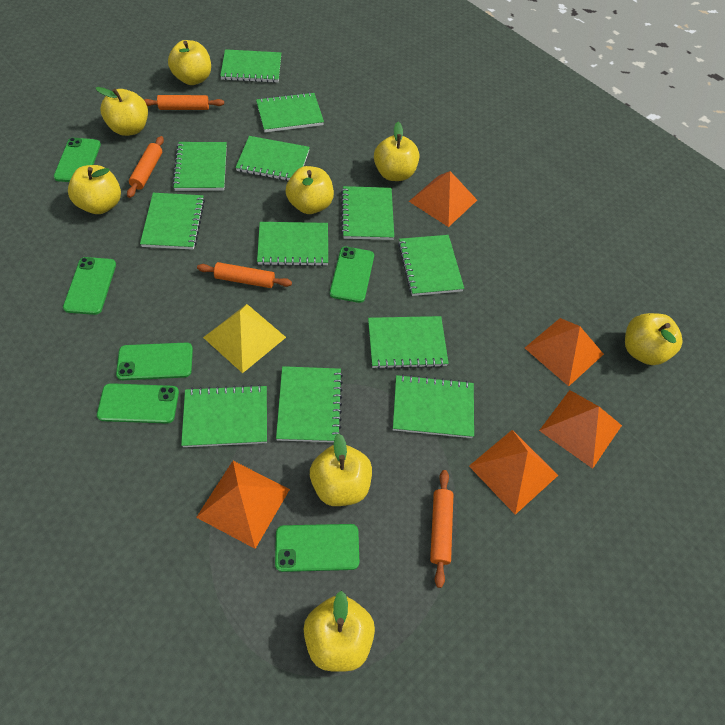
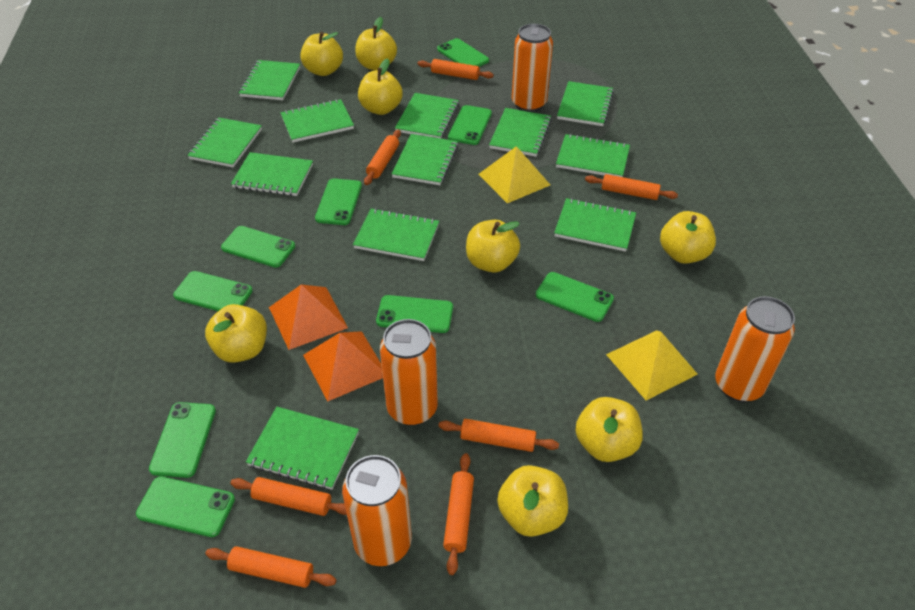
green phone: 6 -> 9
orange can: 0 -> 4
orange pyramid: 5 -> 2
orange rolling pin: 4 -> 7
yellow pyramid: 1 -> 2

